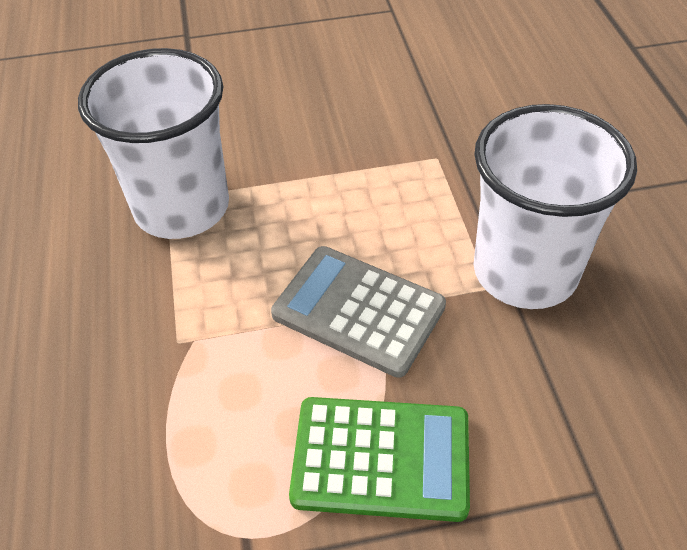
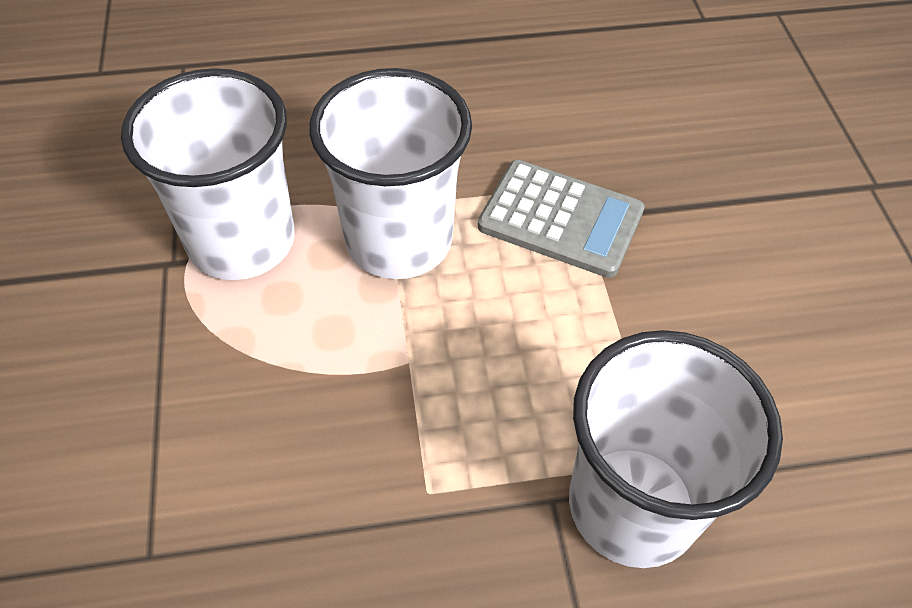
green calculator: 1 -> 0
white cup: 2 -> 3

